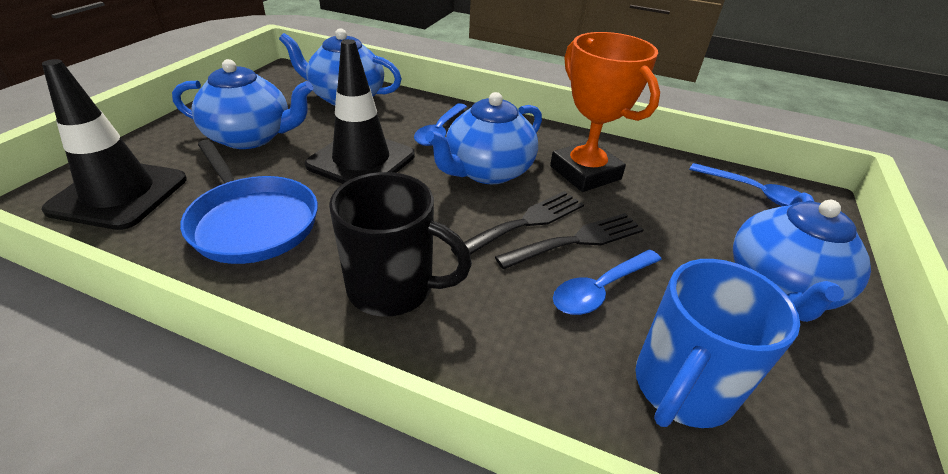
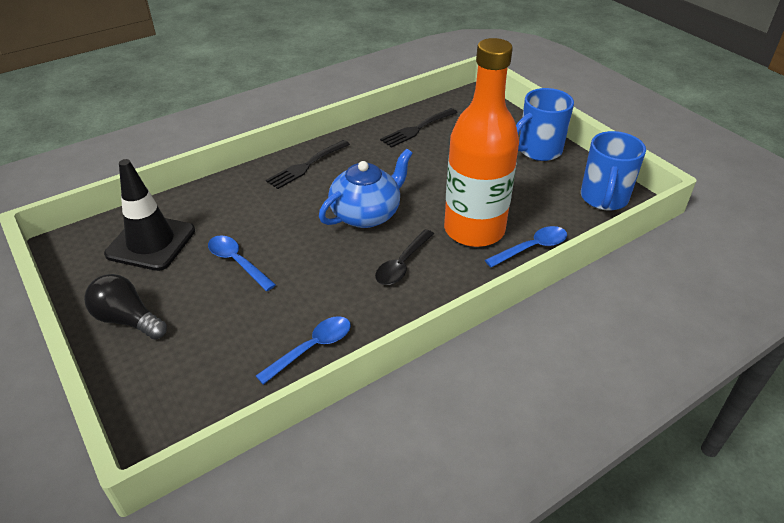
black light bulb: 0 -> 1
black mug: 1 -> 0
black spoon: 0 -> 1
black traffic cone: 2 -> 1
blue mug: 1 -> 2
blue pan: 1 -> 0
blue teapot: 4 -> 1
orange bottle: 0 -> 1
orange trophy: 1 -> 0

